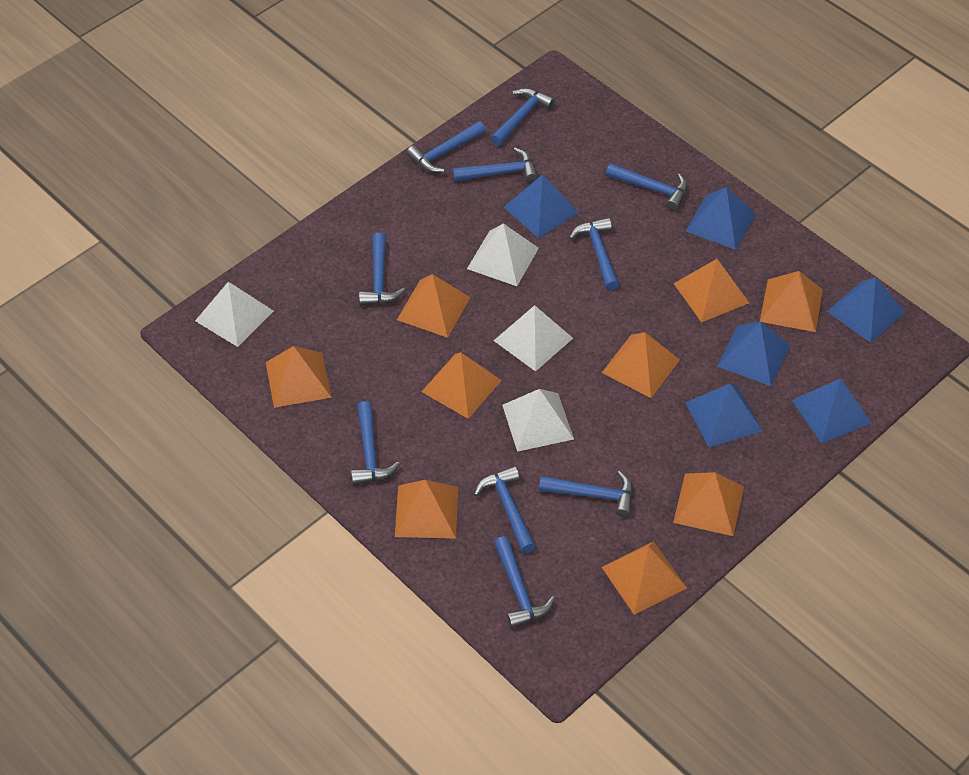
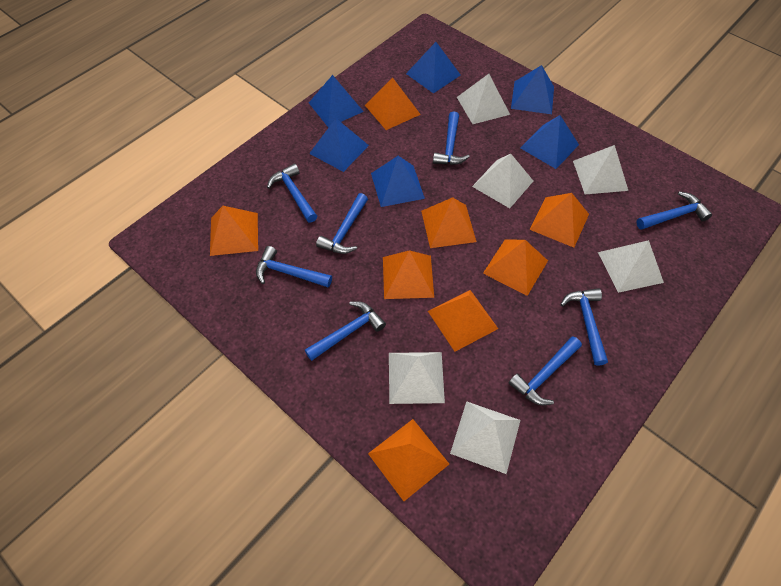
blue hammer: 10 -> 8
orange pyramid: 9 -> 8
white pyramid: 4 -> 6

